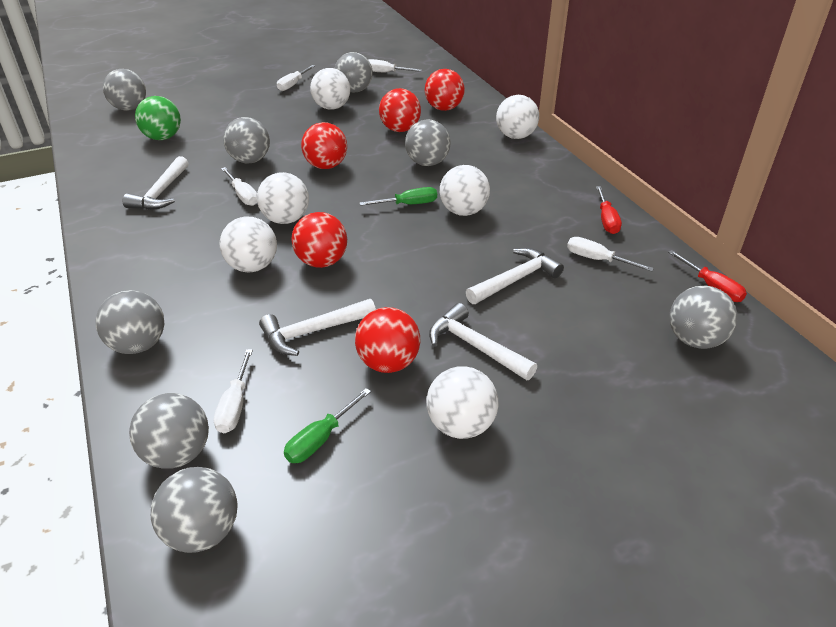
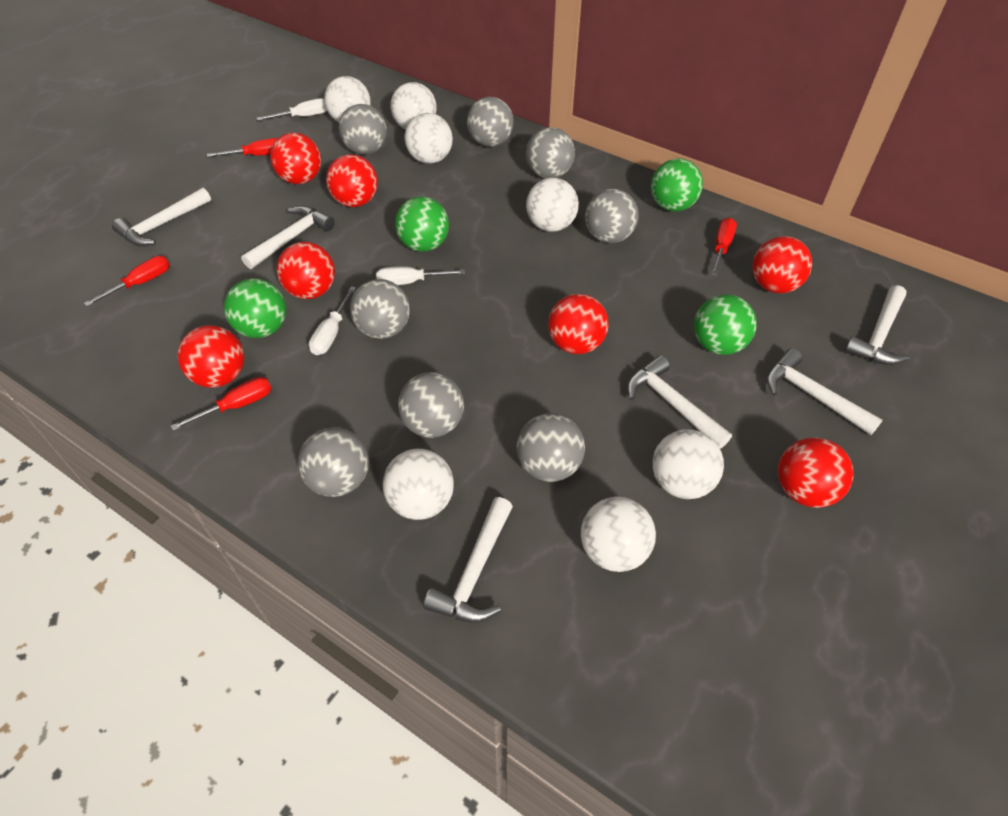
green ball: 1 -> 4
green screwdriver: 2 -> 0
red ball: 5 -> 7
red screwdriver: 2 -> 4
white ball: 6 -> 7
white hammer: 4 -> 6
white screwdriver: 5 -> 3

